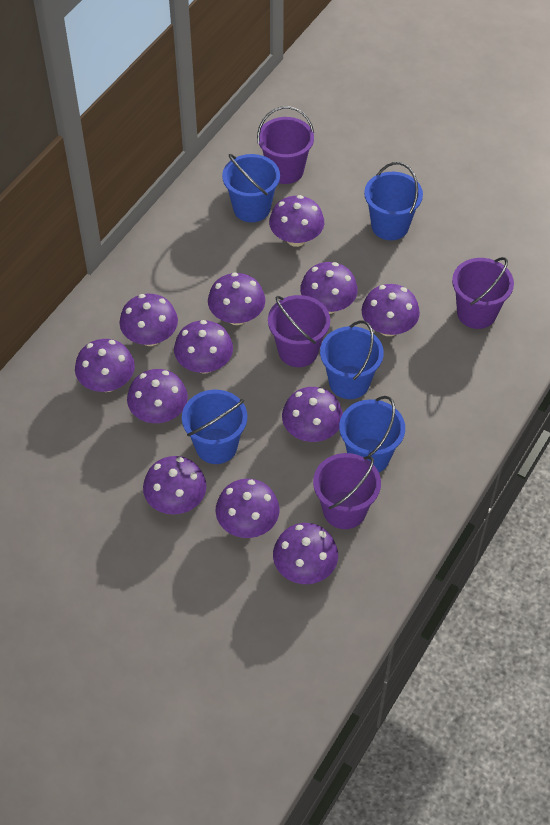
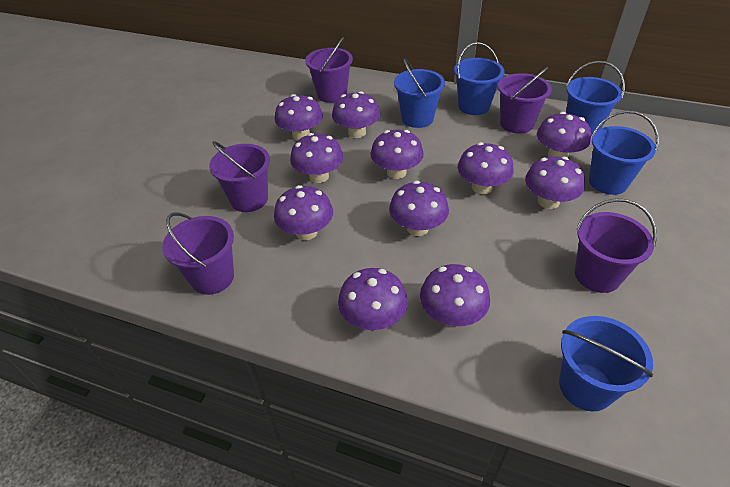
purple bucket: 4 -> 5
purple mushroom: 12 -> 11

